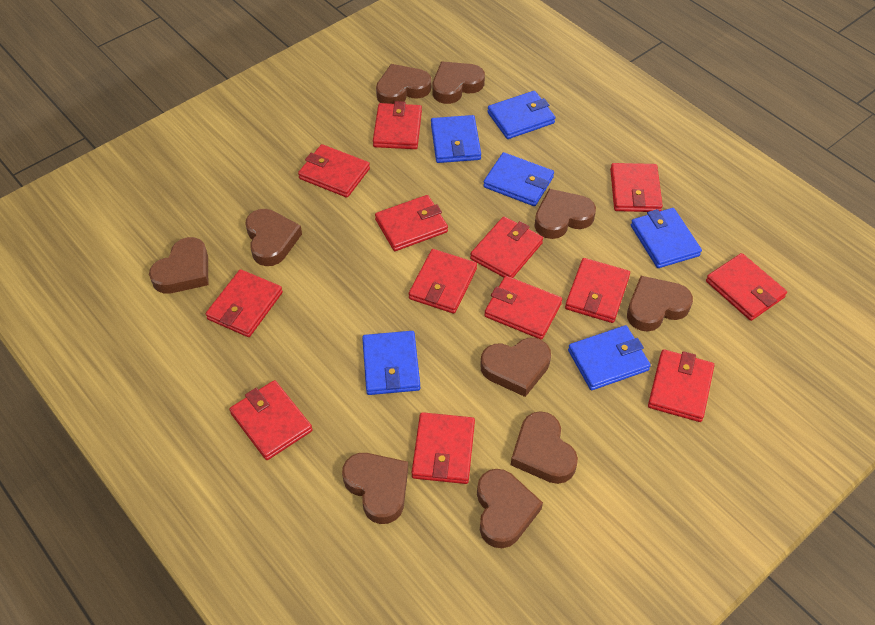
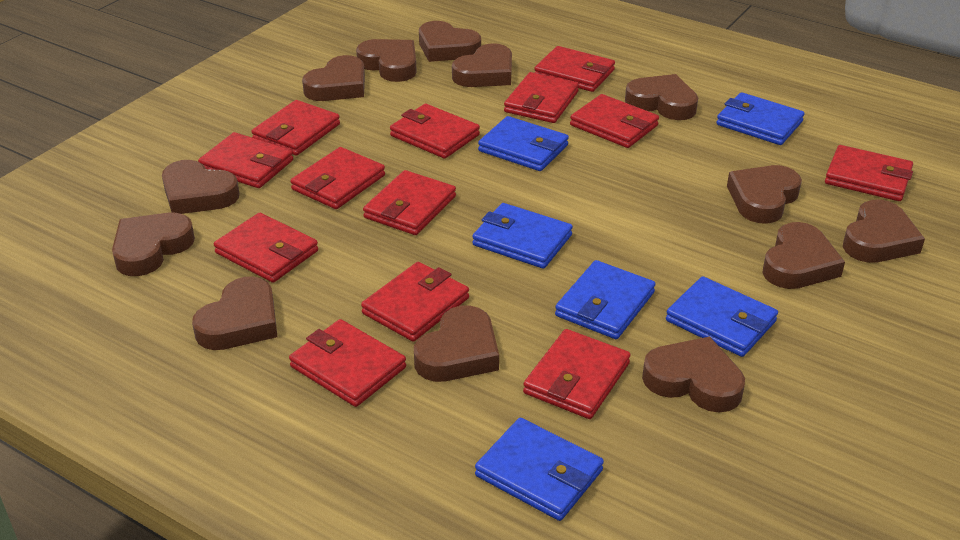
brown heart: 10 -> 13

